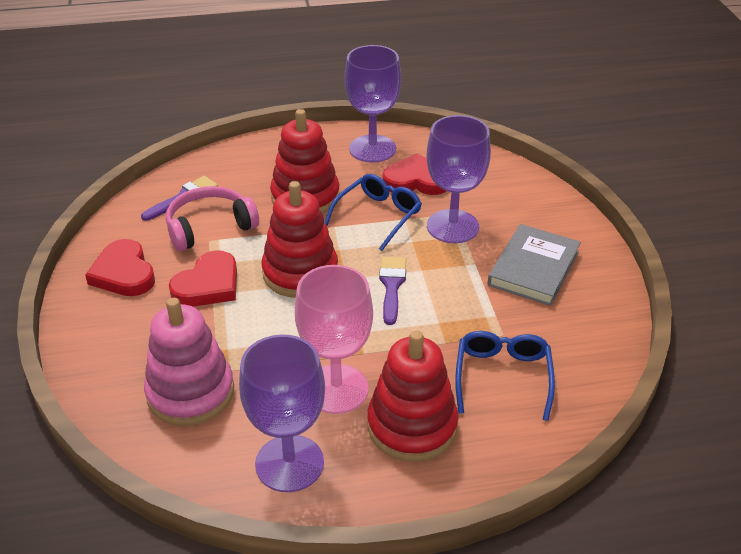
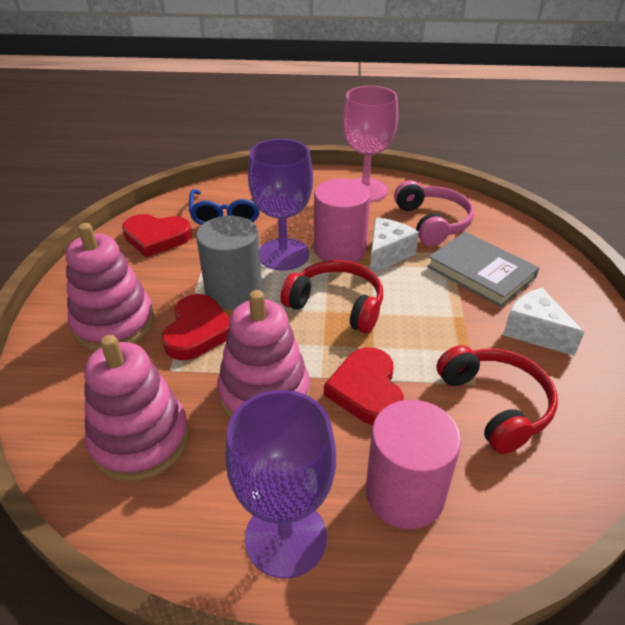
blue glasses: 2 -> 1
grey cylinder: 0 -> 1
pink cylinder: 0 -> 2
pink stacking toy: 1 -> 3
purple brush: 2 -> 0
purple goblet: 3 -> 2
red headphones: 0 -> 2
red stacking toy: 3 -> 0
white cheese: 0 -> 2

